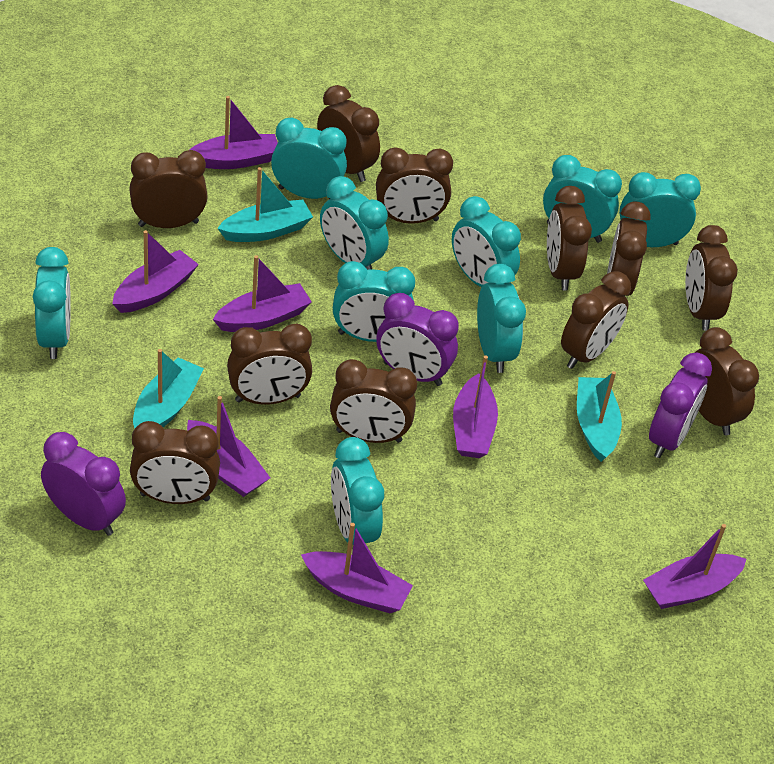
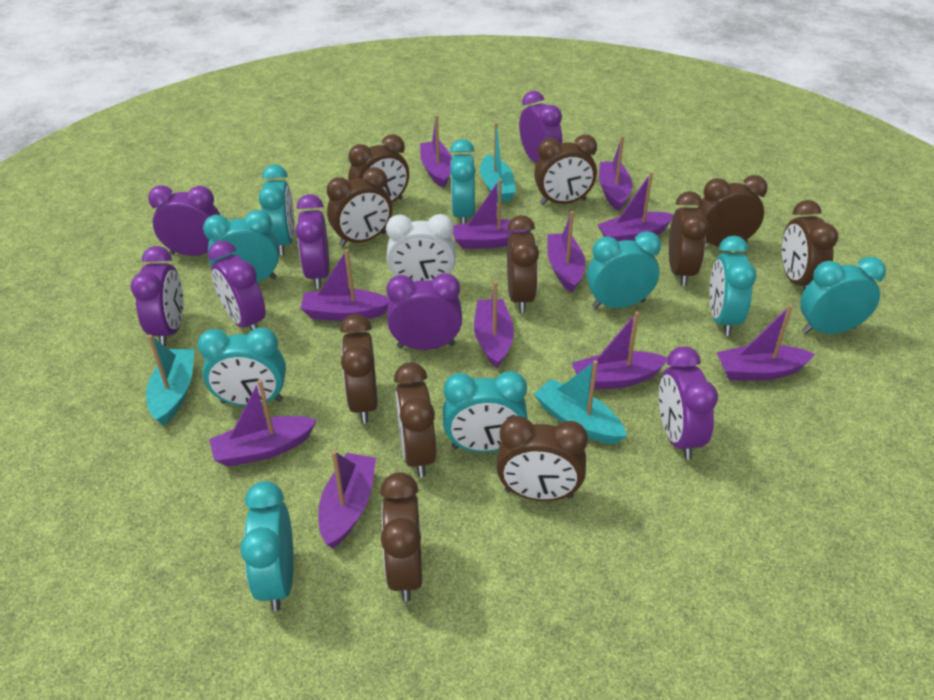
purple boat: 7 -> 11
purple clock: 3 -> 7
white clock: 0 -> 1

